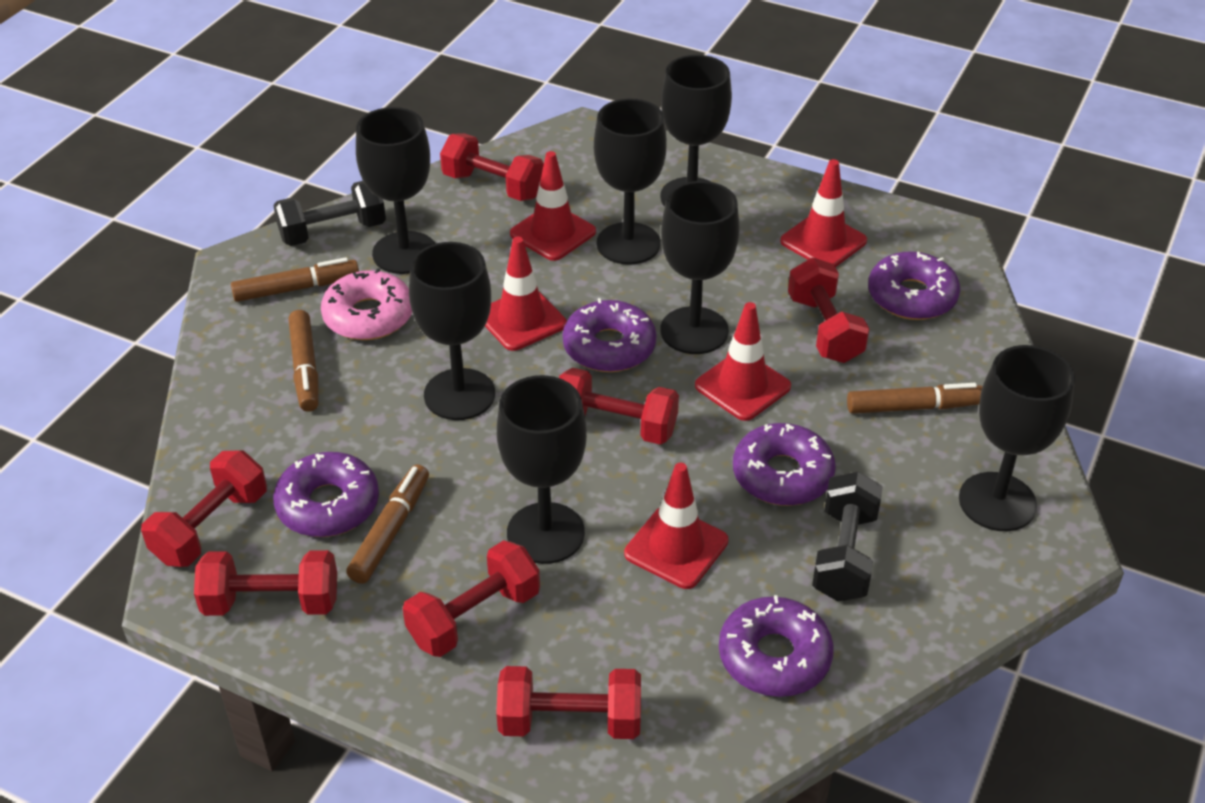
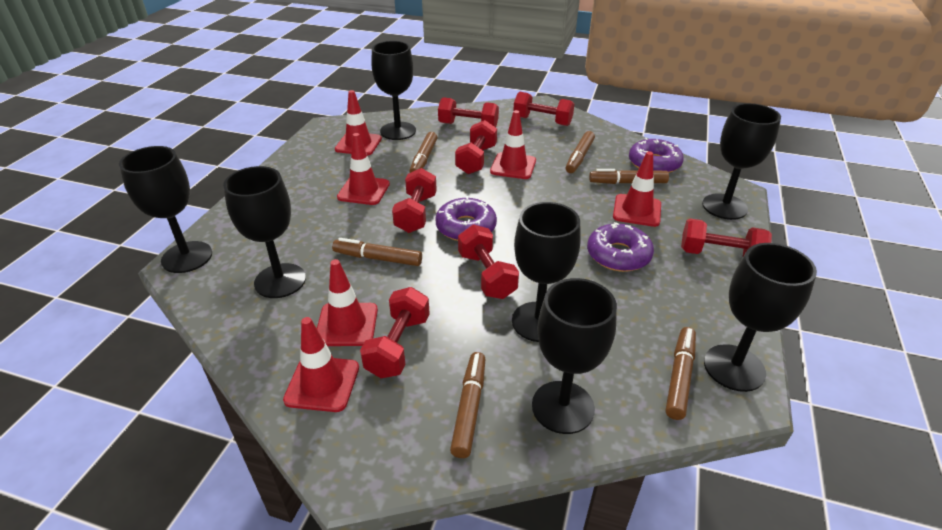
black dumbbell: 2 -> 0
brown marker: 4 -> 6
pink donut: 1 -> 0
purple donut: 5 -> 3
red traffic cone: 5 -> 6

